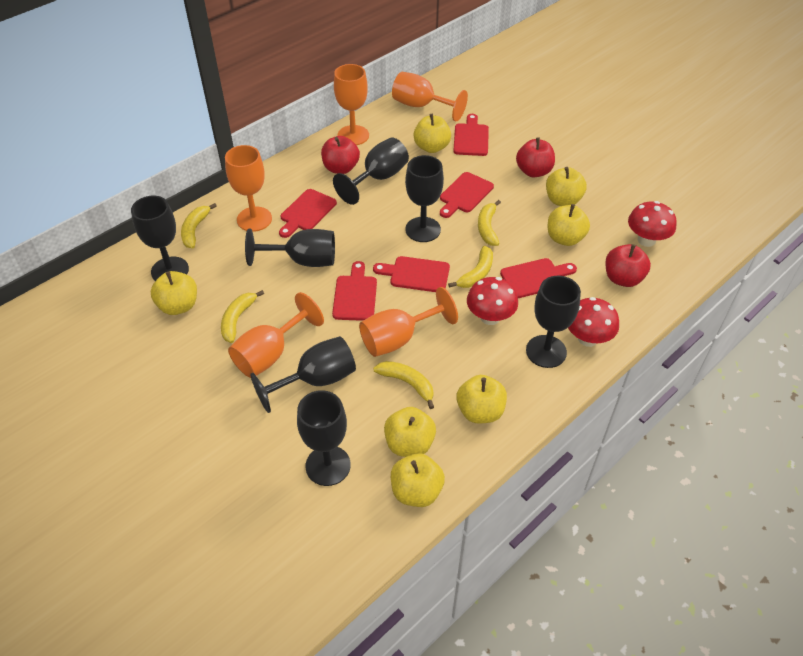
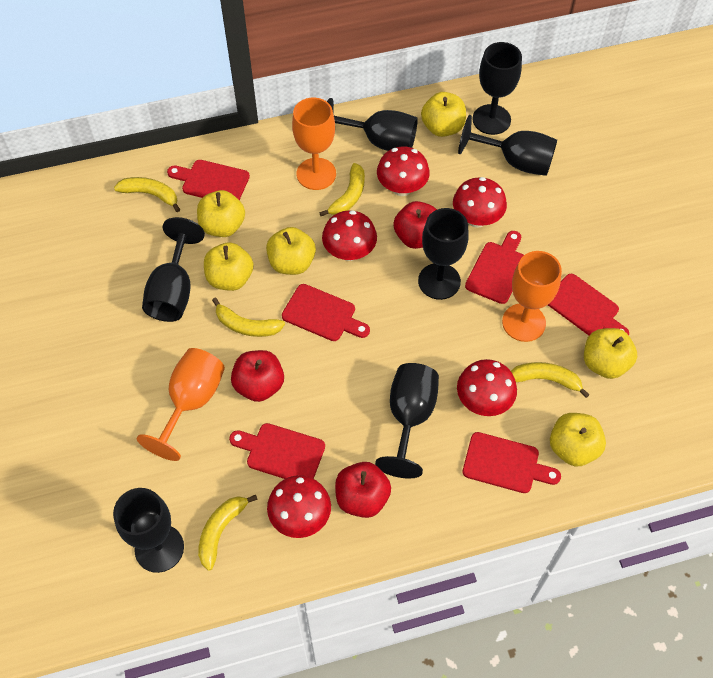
orange goblet: 5 -> 3
red mushroom: 3 -> 5
yellow apple: 7 -> 6

